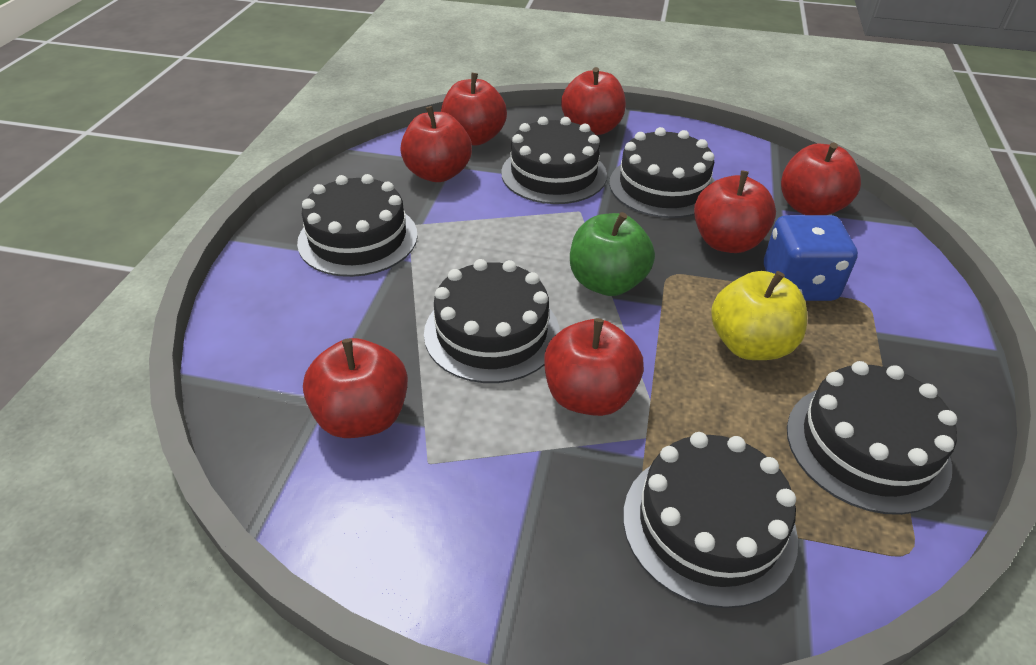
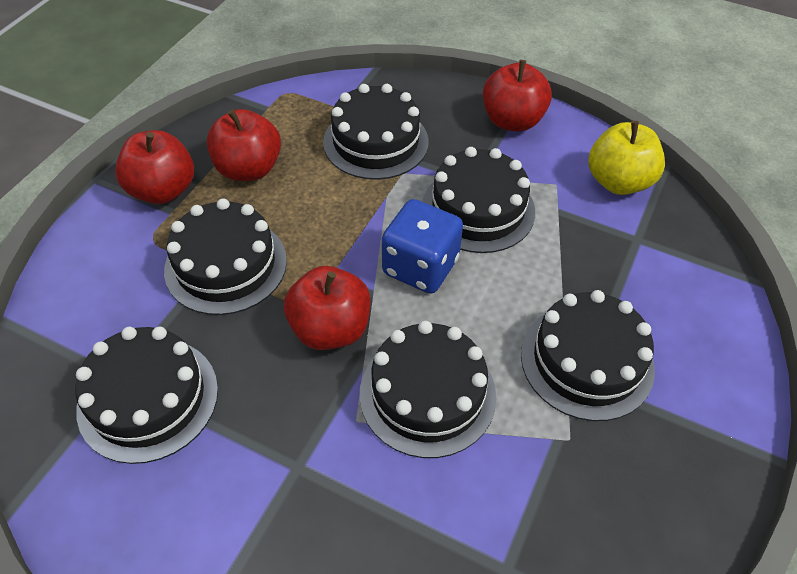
green apple: 1 -> 0
red apple: 7 -> 4

